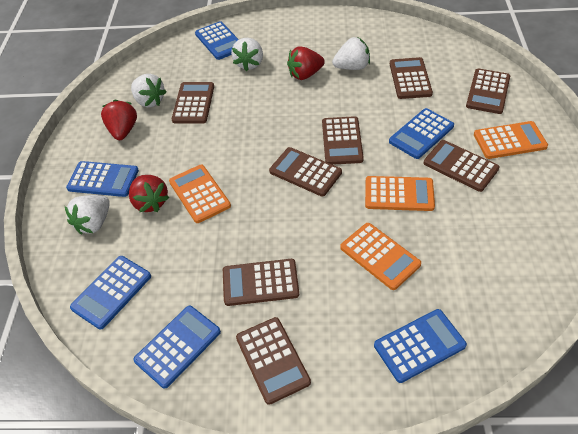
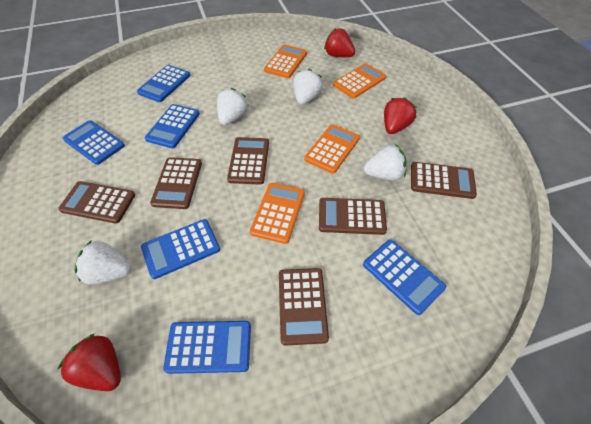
brown calculator: 8 -> 6

